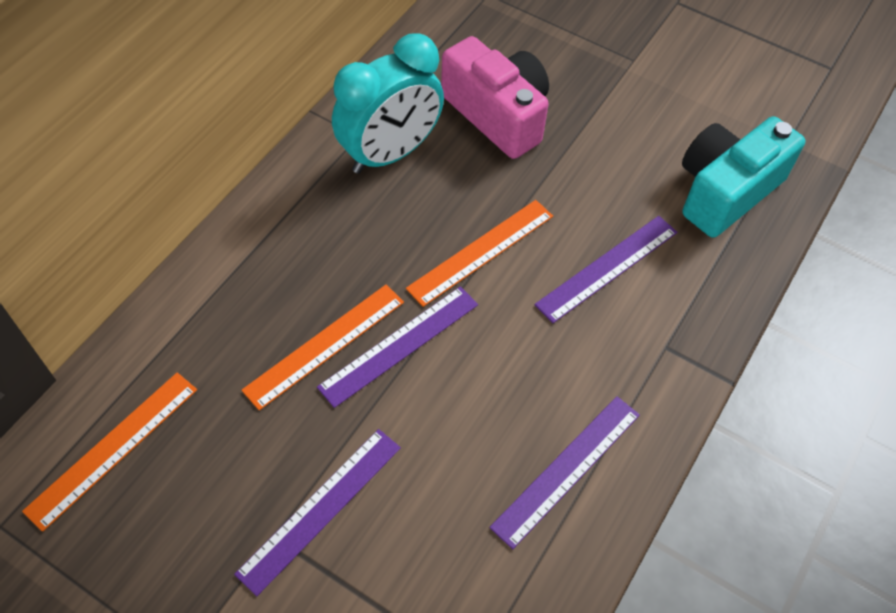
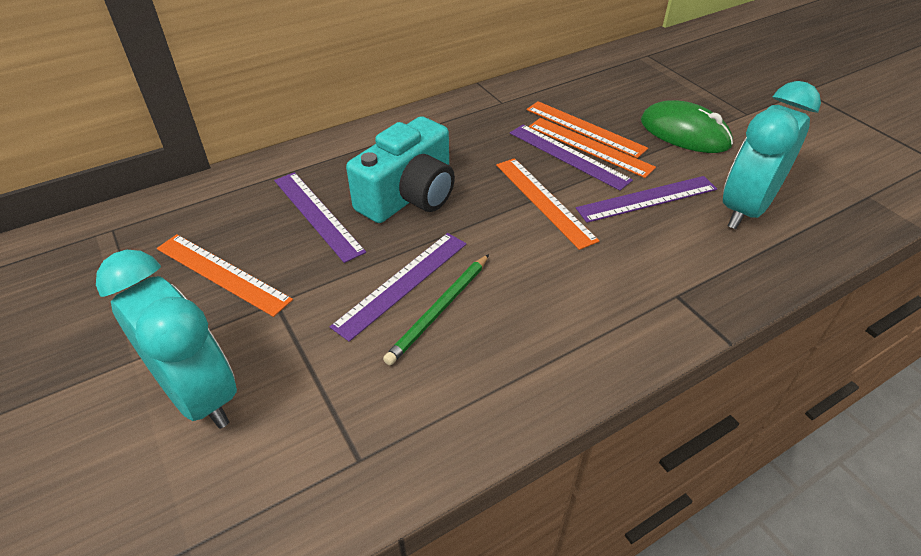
green mouse: 0 -> 1
green pencil: 0 -> 1
orange ruler: 3 -> 4
pink camera: 1 -> 0
turquoise clock: 1 -> 2

